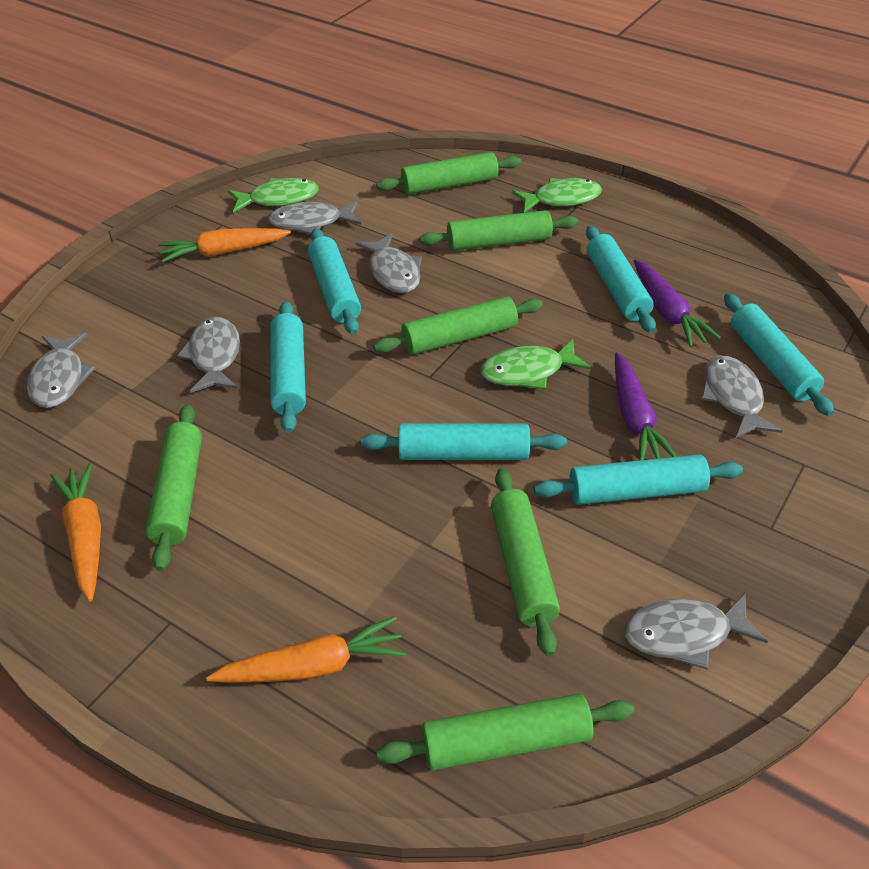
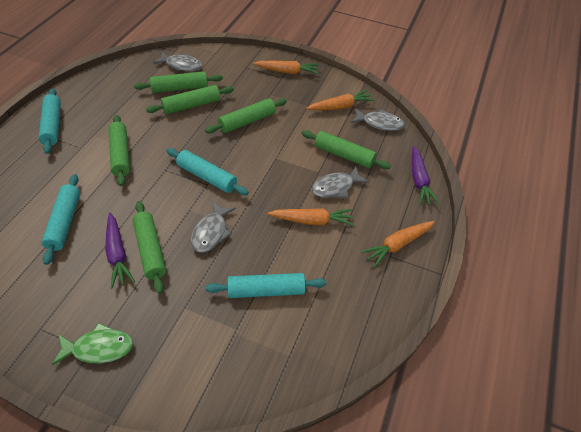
green fish: 3 -> 1
grey fish: 6 -> 4
orange carrot: 3 -> 4
turquoise rolling pin: 6 -> 4

